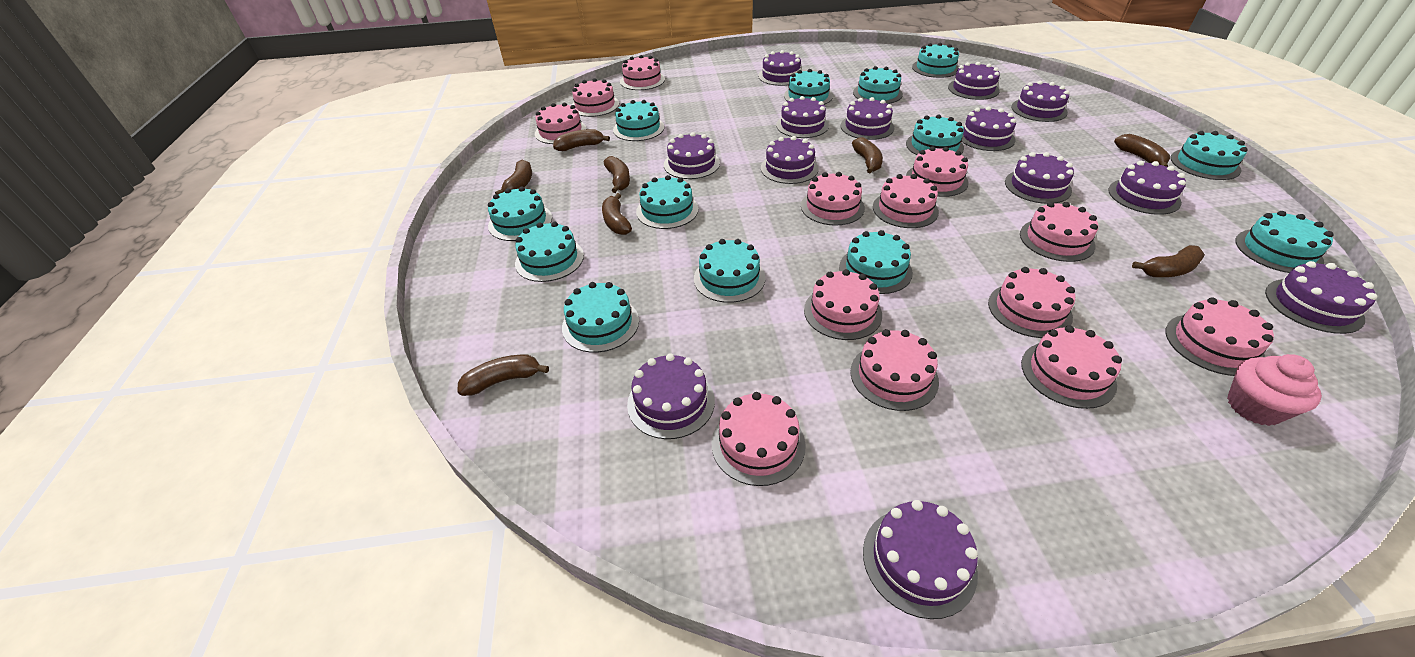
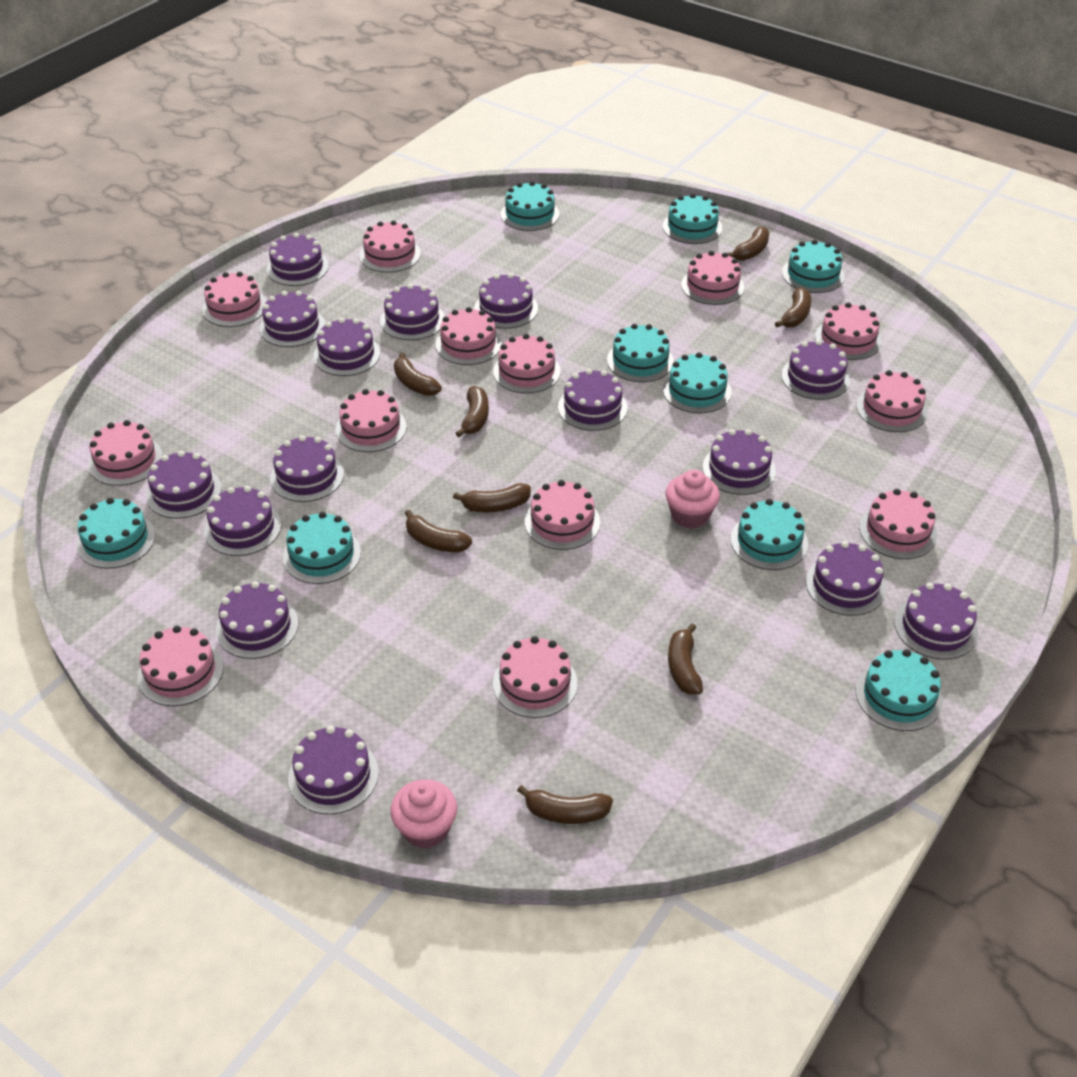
pink cupcake: 1 -> 2
purple cake: 13 -> 15
turquoise cake: 13 -> 9

